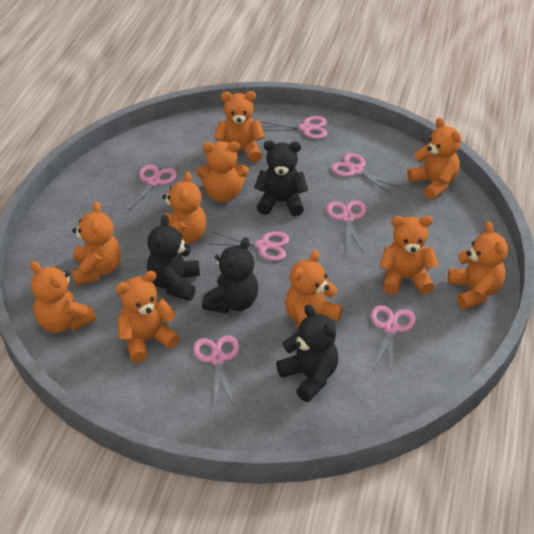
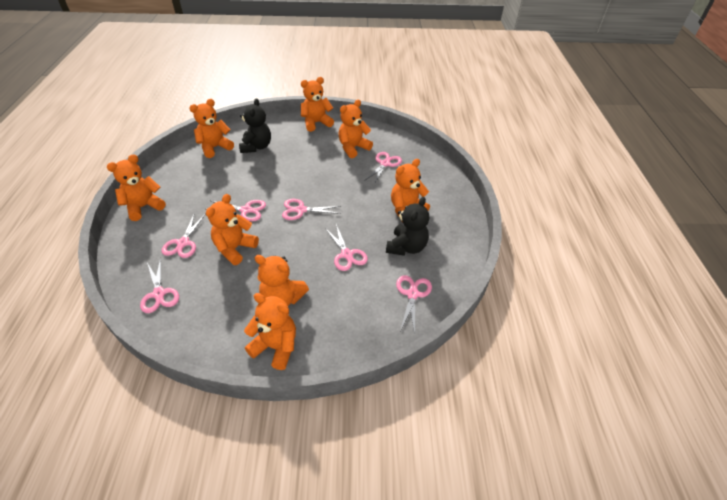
black teddy bear: 4 -> 2
orange teddy bear: 10 -> 8

